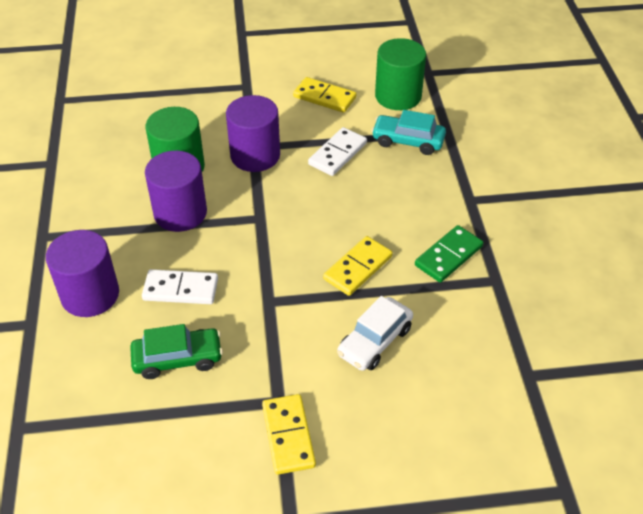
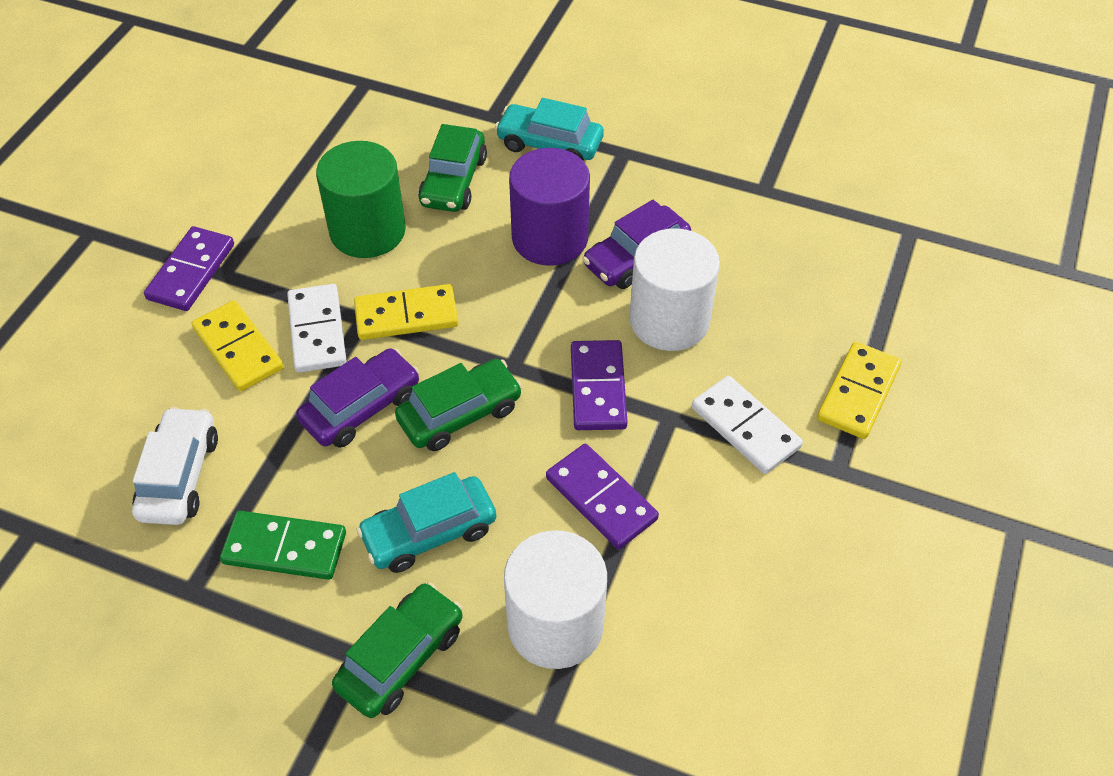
green car: 1 -> 3
green cylinder: 2 -> 1
purple car: 0 -> 2
purple cylinder: 3 -> 1
purple domino: 0 -> 3
turquoise car: 1 -> 2
white cylinder: 0 -> 2

